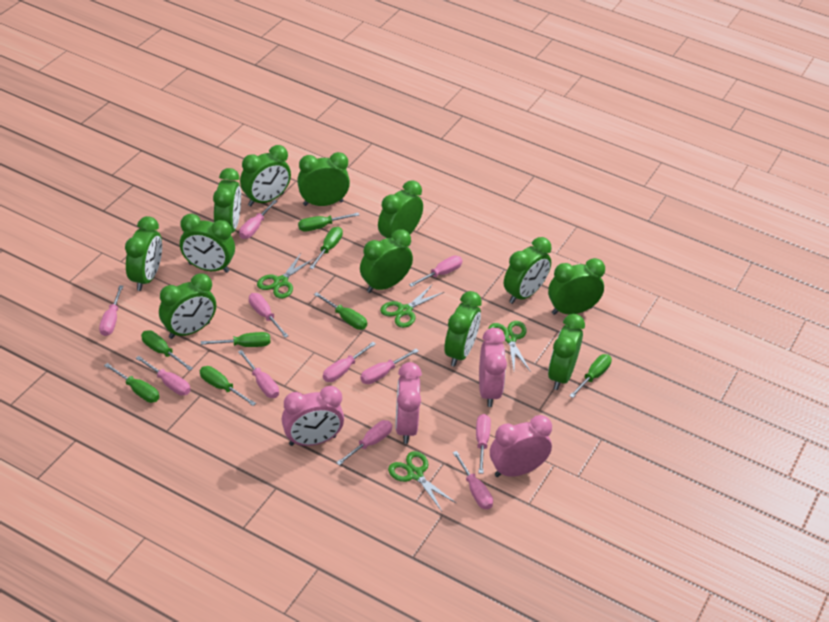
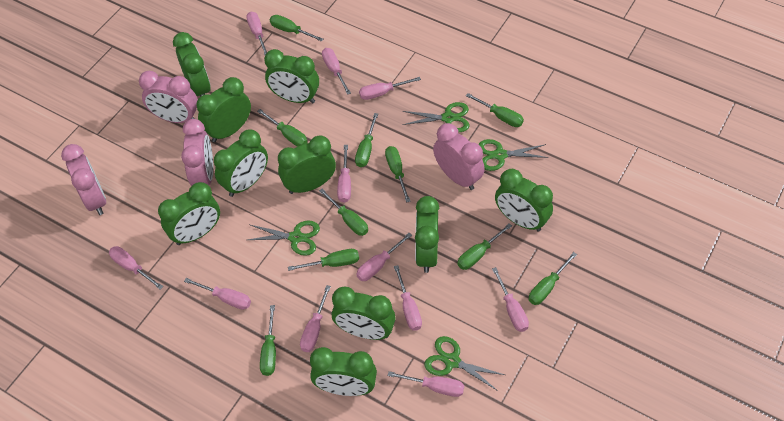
green clock: 12 -> 10
green screwdriver: 8 -> 10

